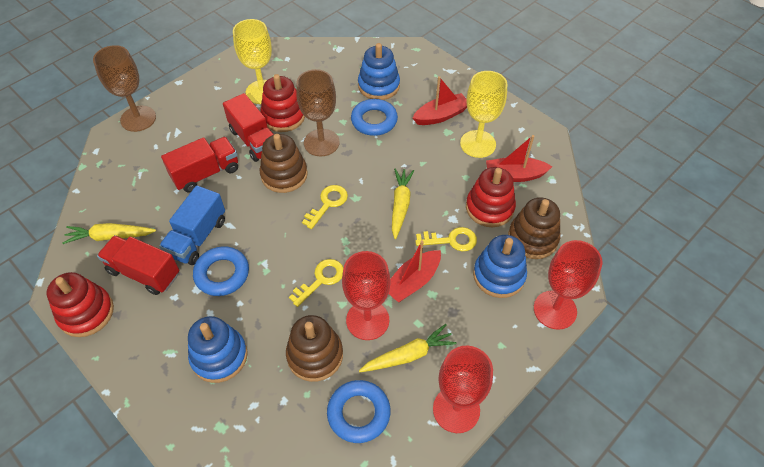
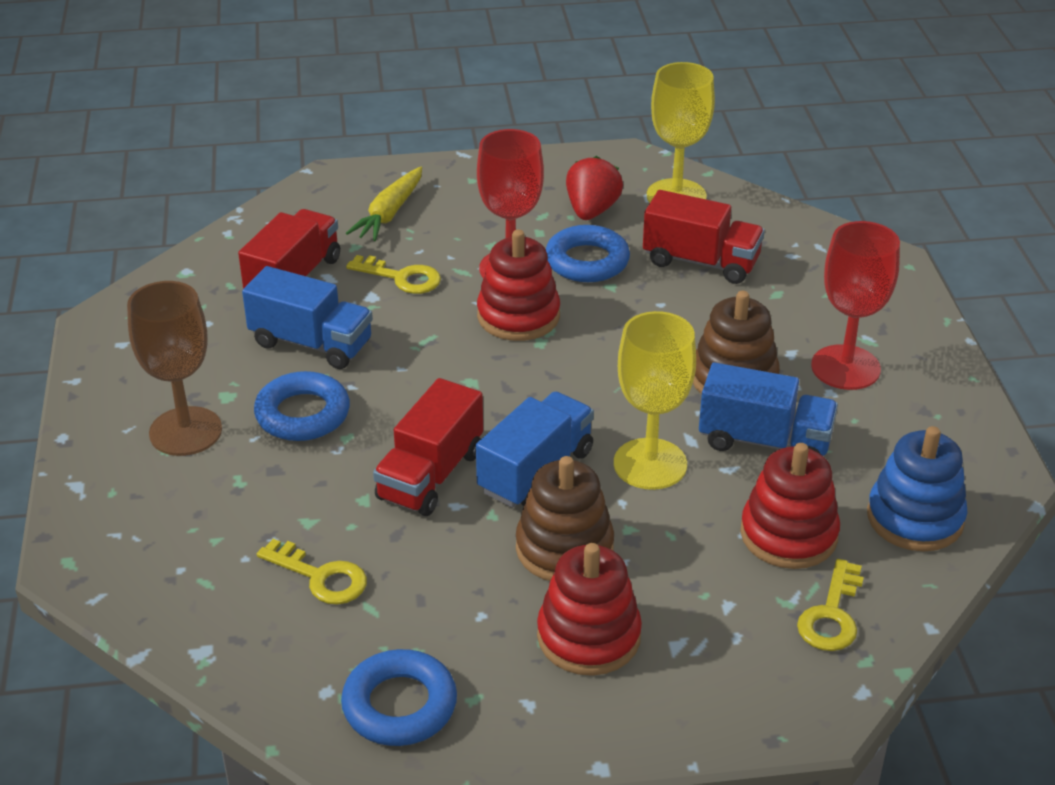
blue stacking toy: 3 -> 1
blue truck: 1 -> 3
brown goblet: 2 -> 1
brown stacking toy: 3 -> 2
red boat: 3 -> 0
red goblet: 3 -> 2
red strawberry: 0 -> 1
yellow carrot: 3 -> 1

